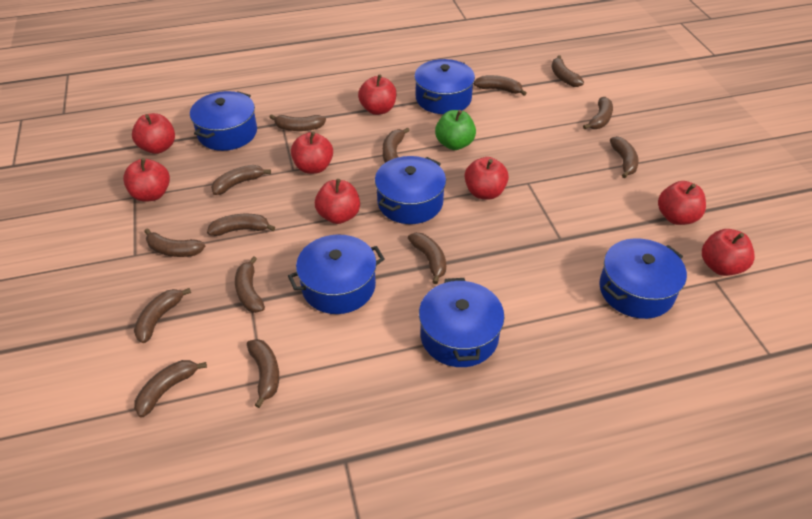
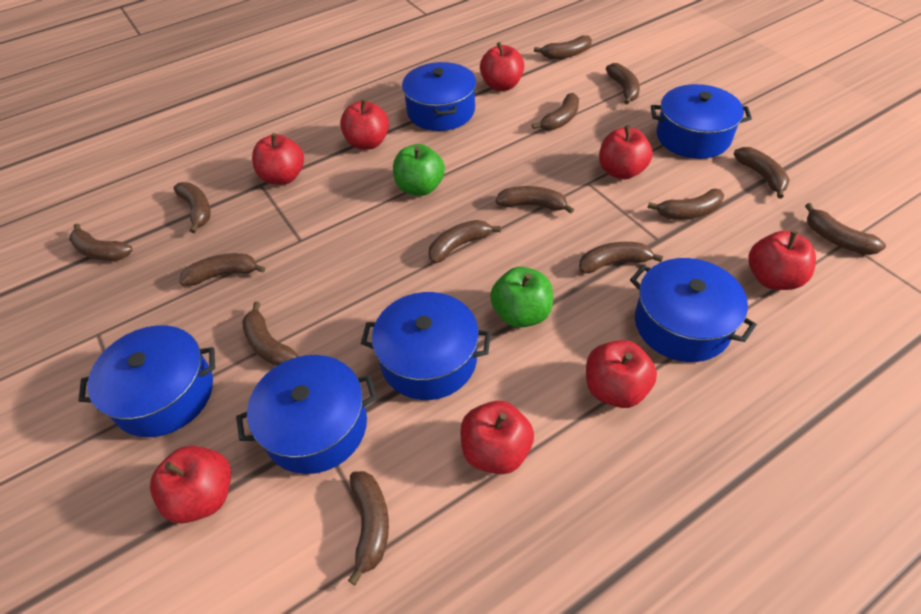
green apple: 1 -> 2

